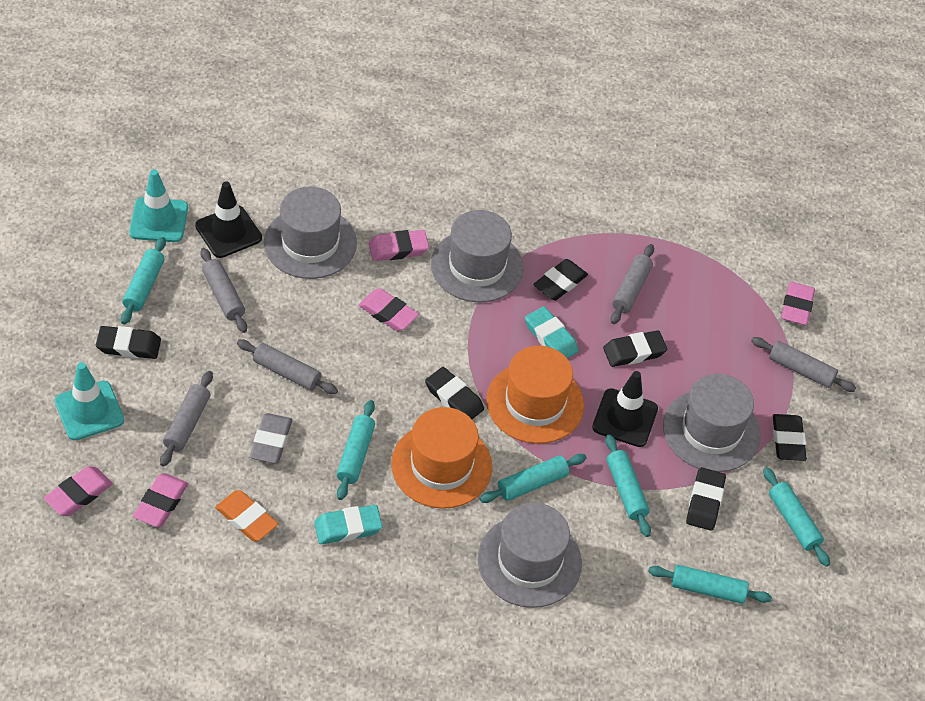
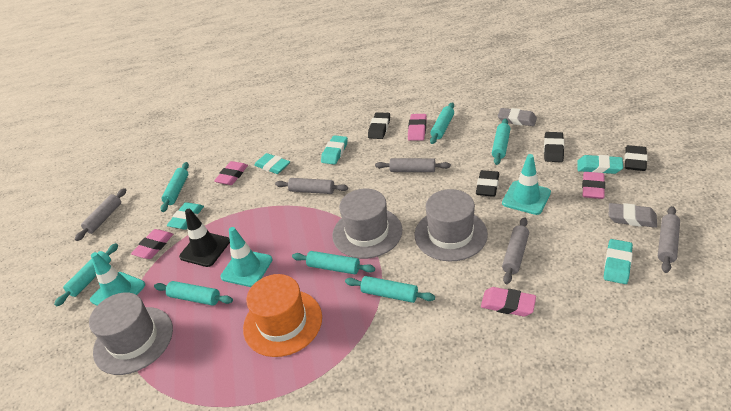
black eraser: 6 -> 4
black traffic cone: 2 -> 1
grey eraser: 1 -> 2
grey hat: 4 -> 3
orange eraser: 1 -> 0
orange hat: 2 -> 1
turquoise eraser: 2 -> 5
turquoise rolling pin: 6 -> 7
turquoise traffic cone: 2 -> 3

